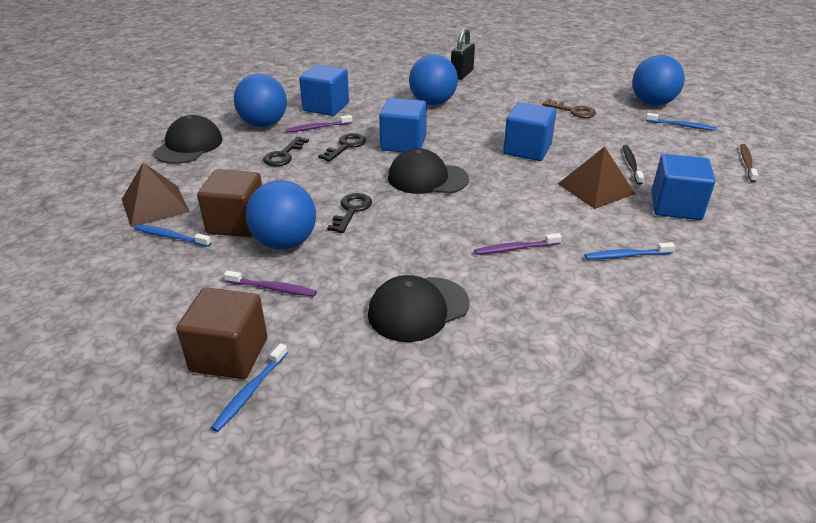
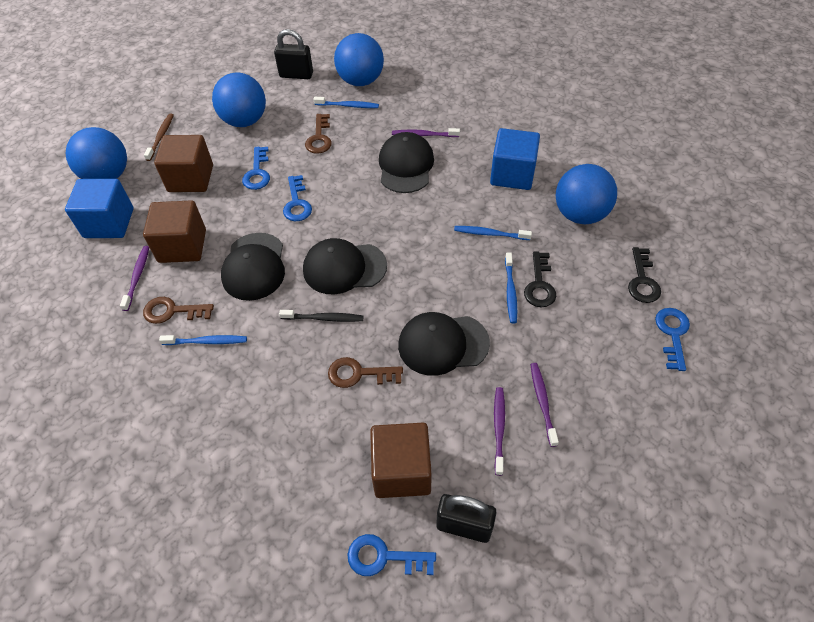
black cap: 3 -> 4
black key: 3 -> 2
black padlock: 1 -> 2
blue cube: 4 -> 2
blue key: 0 -> 4
brown cube: 2 -> 3
brown key: 1 -> 3
brown pyramid: 2 -> 0
purple toothbrush: 3 -> 4

